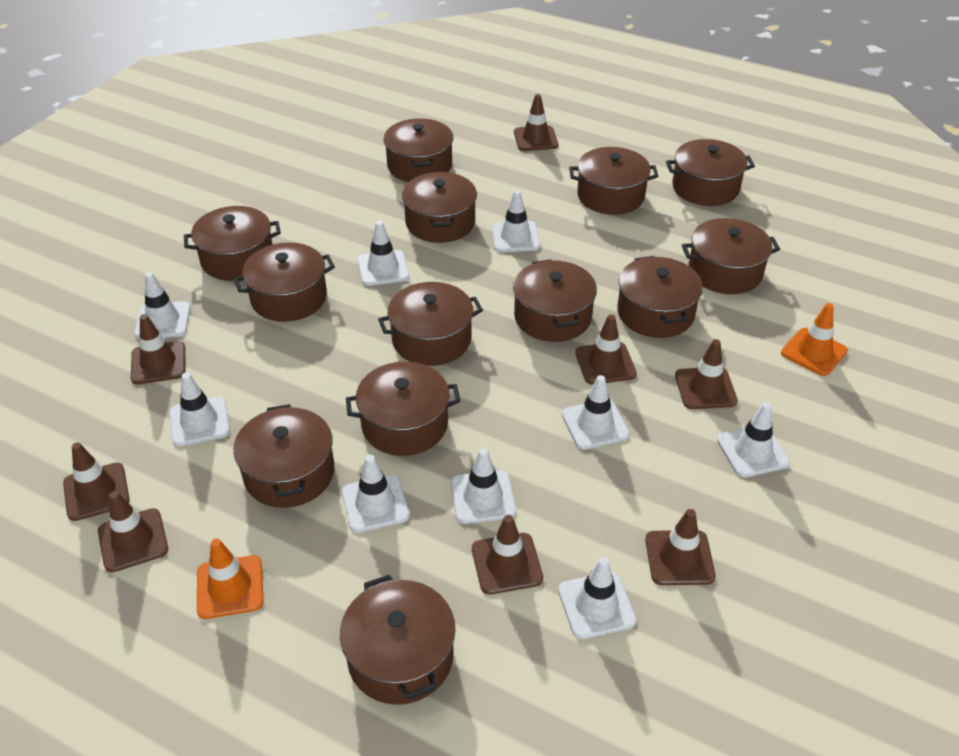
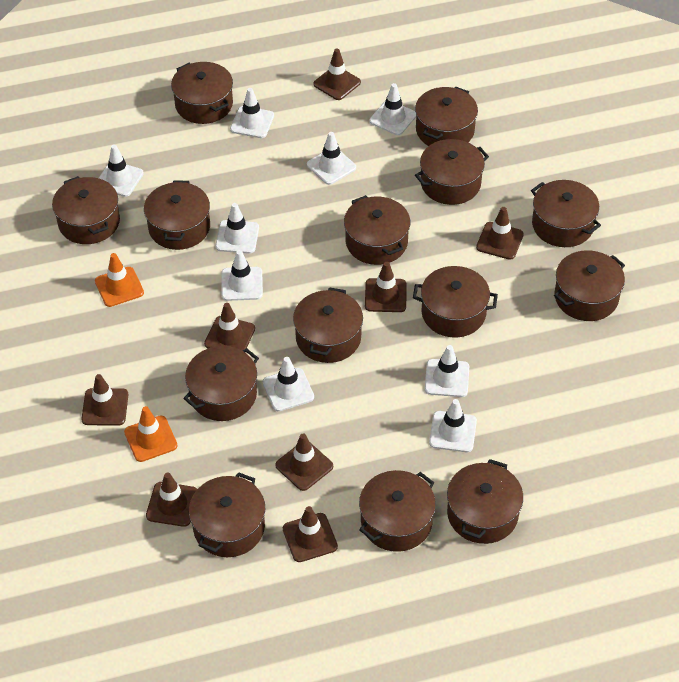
brown pot: 13 -> 14

